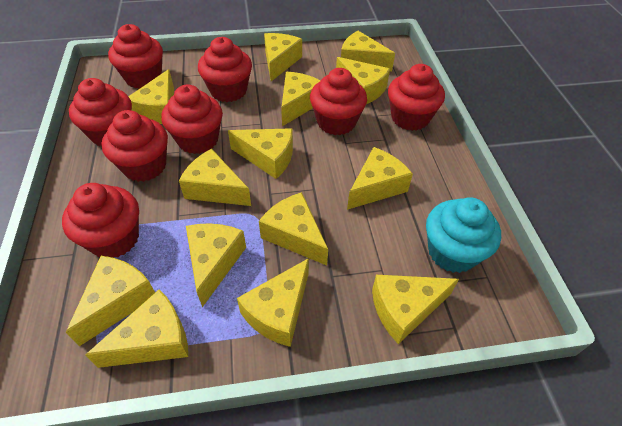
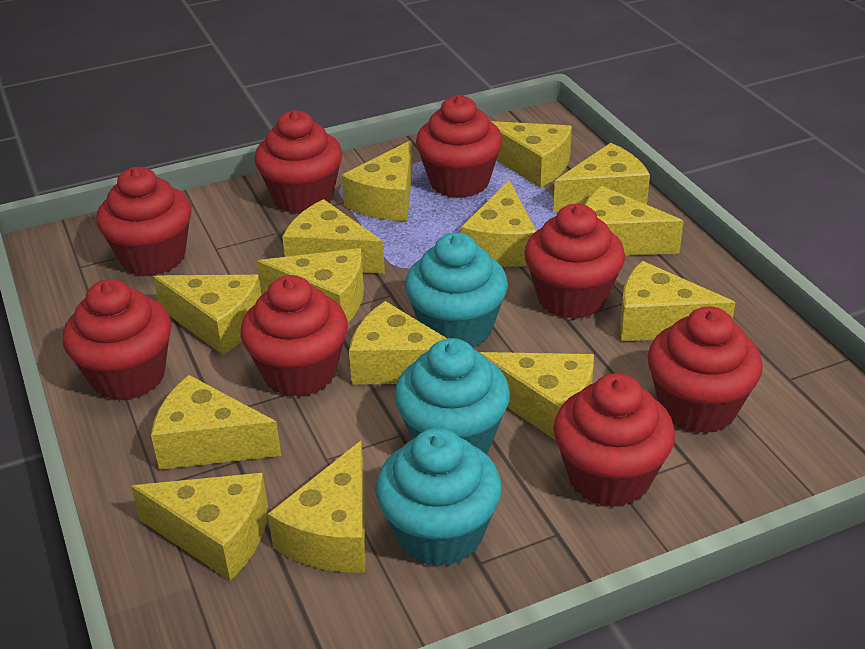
turquoise cupcake: 1 -> 3

